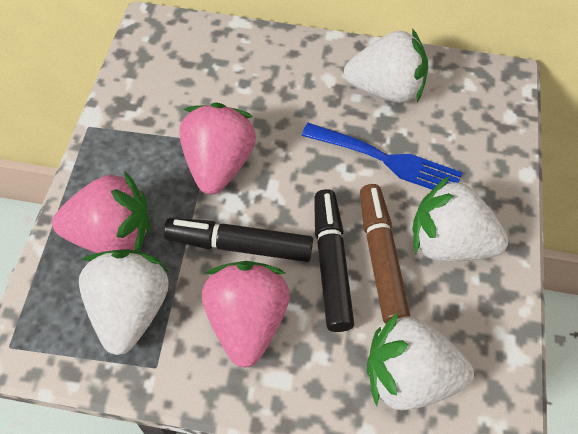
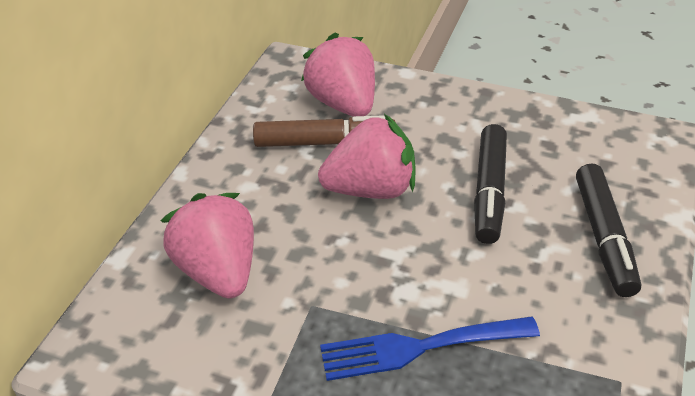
white strawberry: 4 -> 0

